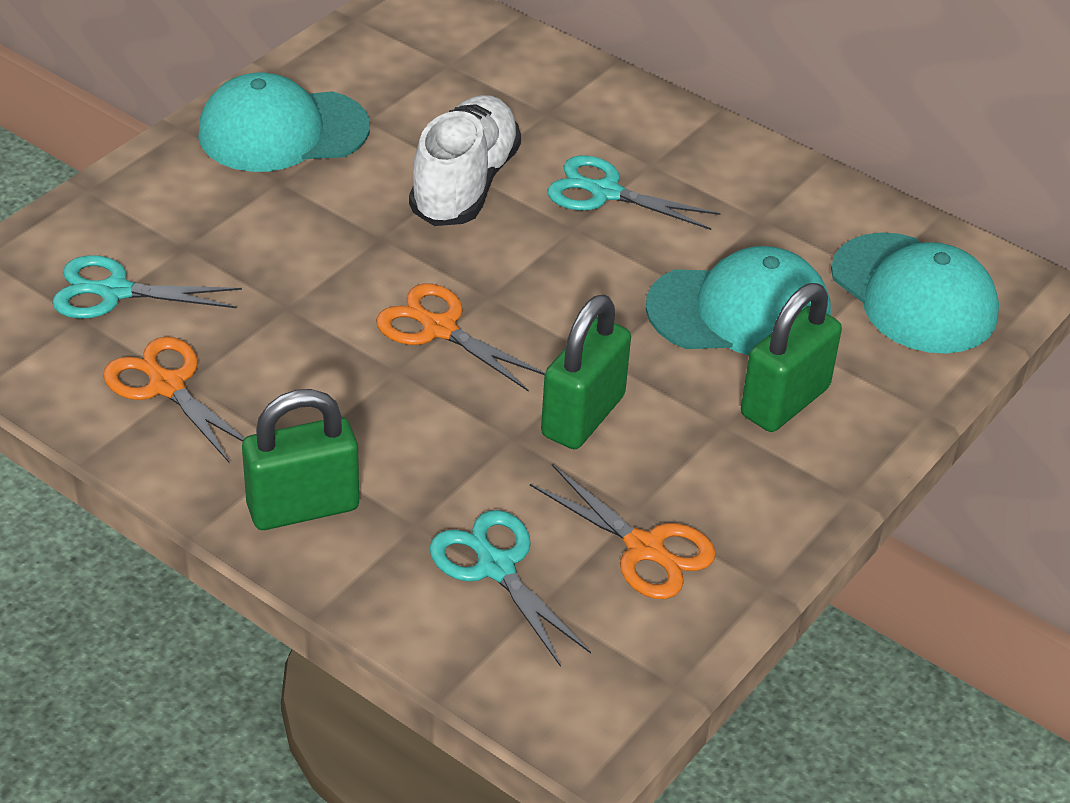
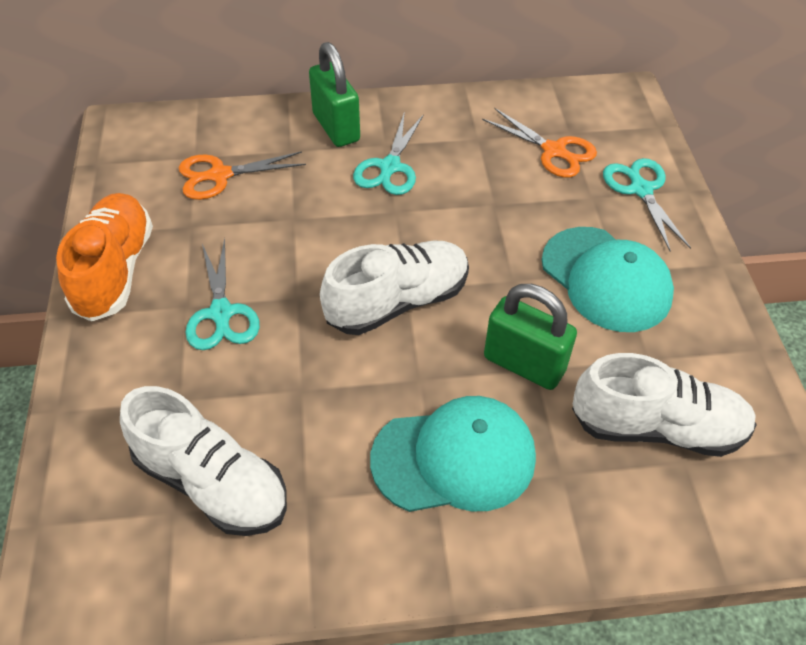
green padlock: 3 -> 2
orange scissors: 3 -> 2
orange shoe: 0 -> 1
turquoise cap: 3 -> 2
white shoe: 1 -> 3

